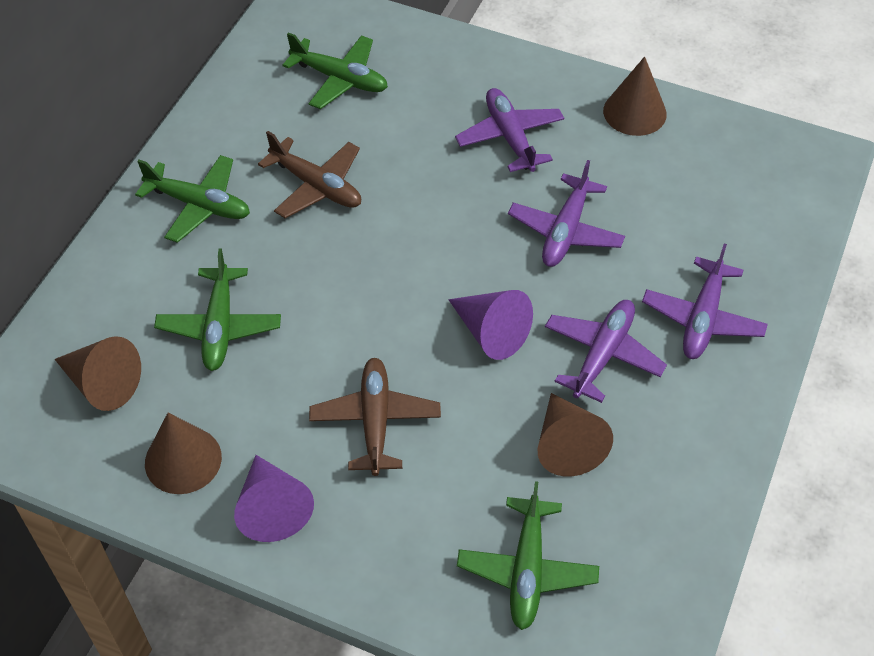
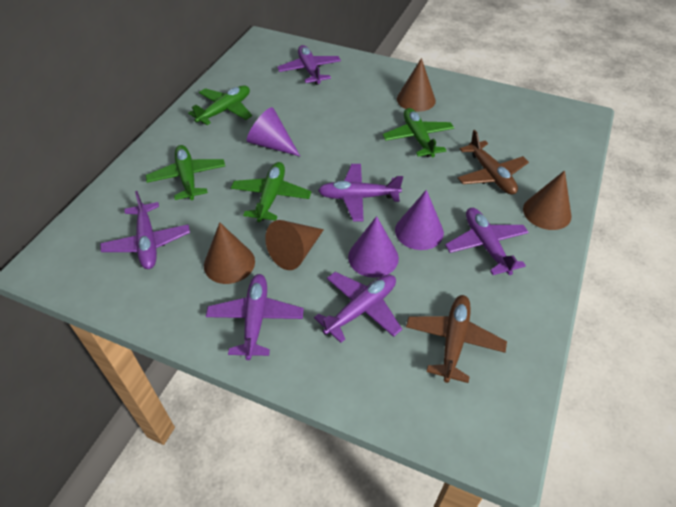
purple cone: 2 -> 3
purple plane: 4 -> 6

